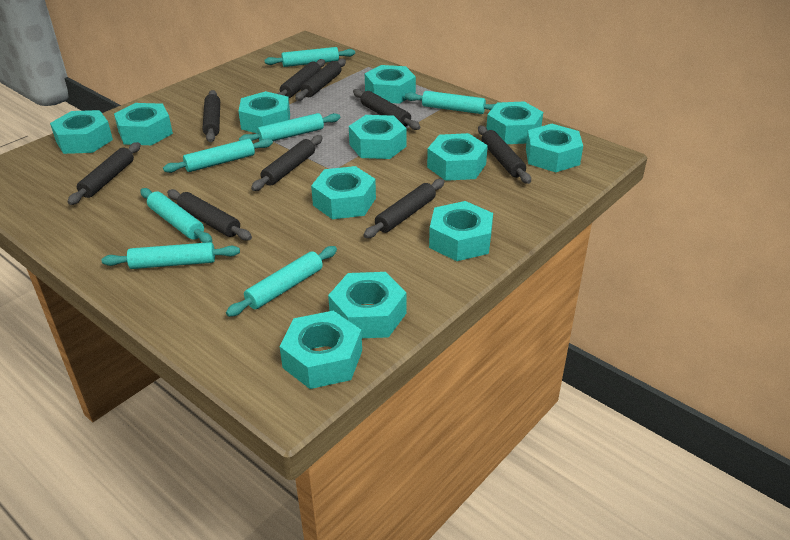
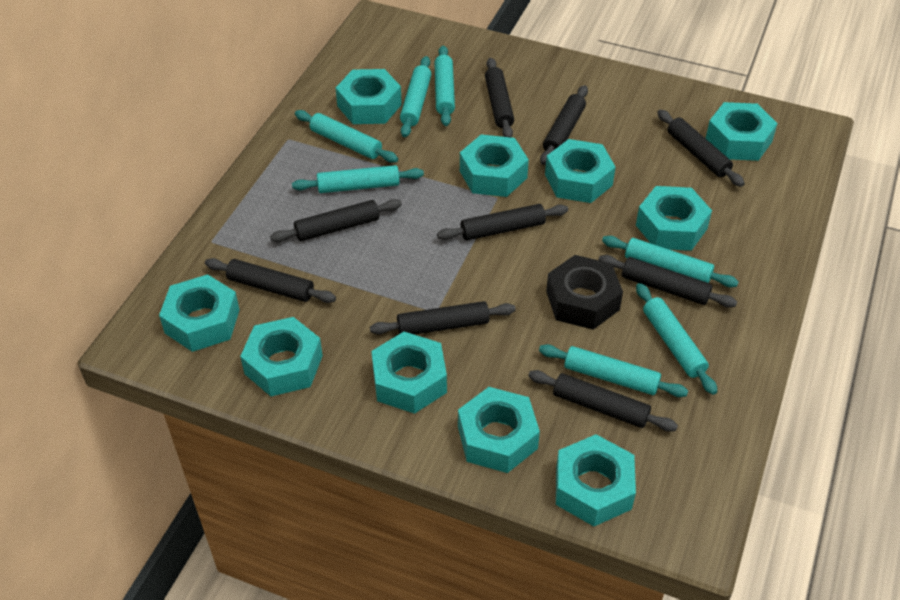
black nut: 0 -> 1
turquoise nut: 12 -> 10

